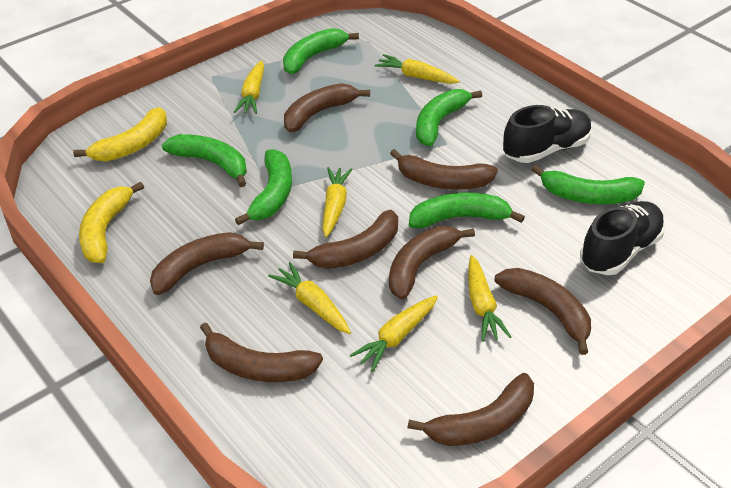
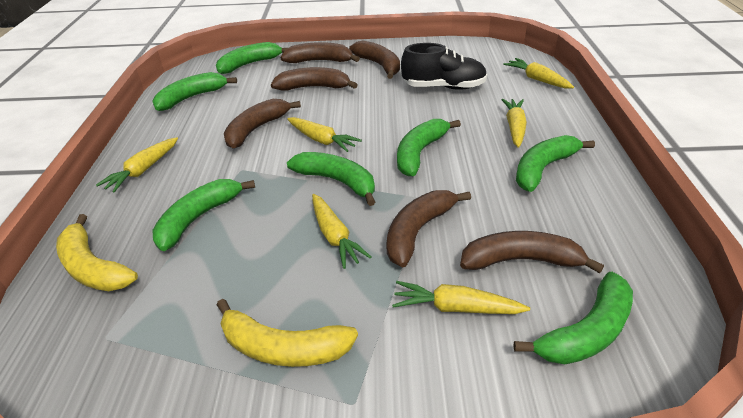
black shoe: 2 -> 1
brown banana: 8 -> 6
green banana: 6 -> 7

